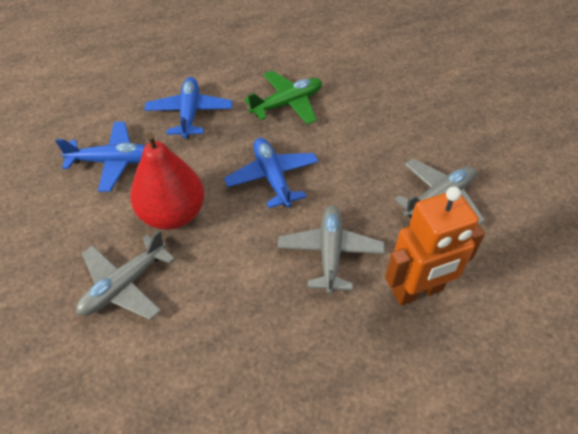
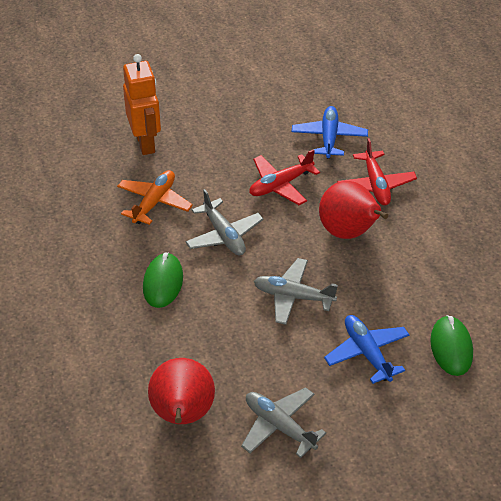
blue plane: 3 -> 2
green mouse: 0 -> 2
green plane: 1 -> 0
orange plane: 0 -> 1
red pear: 1 -> 2
red plane: 0 -> 2

